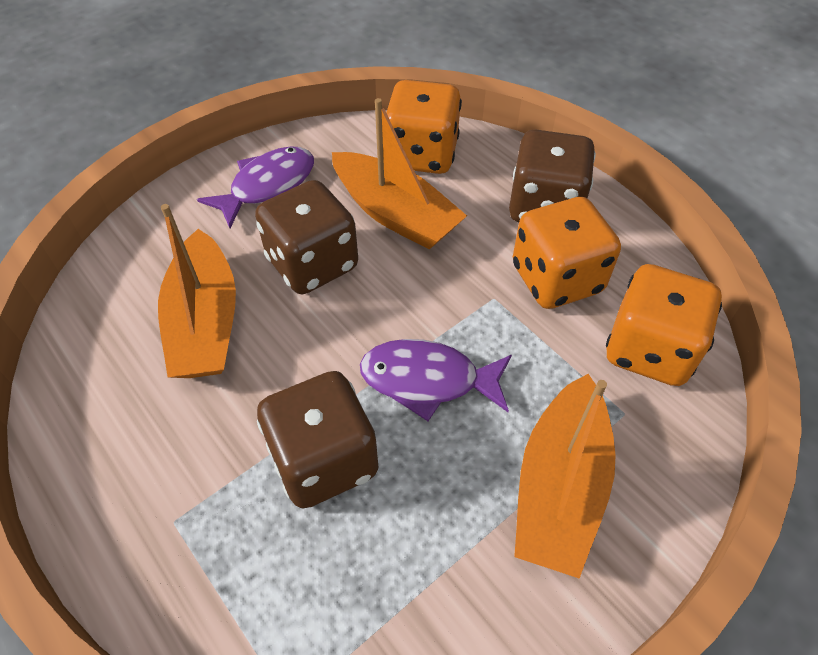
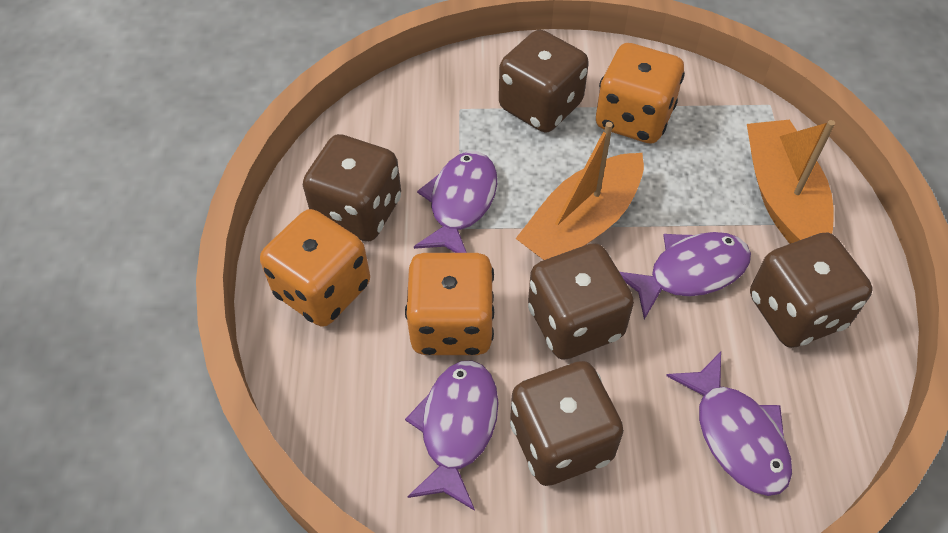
brown dice: 3 -> 5
orange boat: 3 -> 2
purple fish: 2 -> 4

